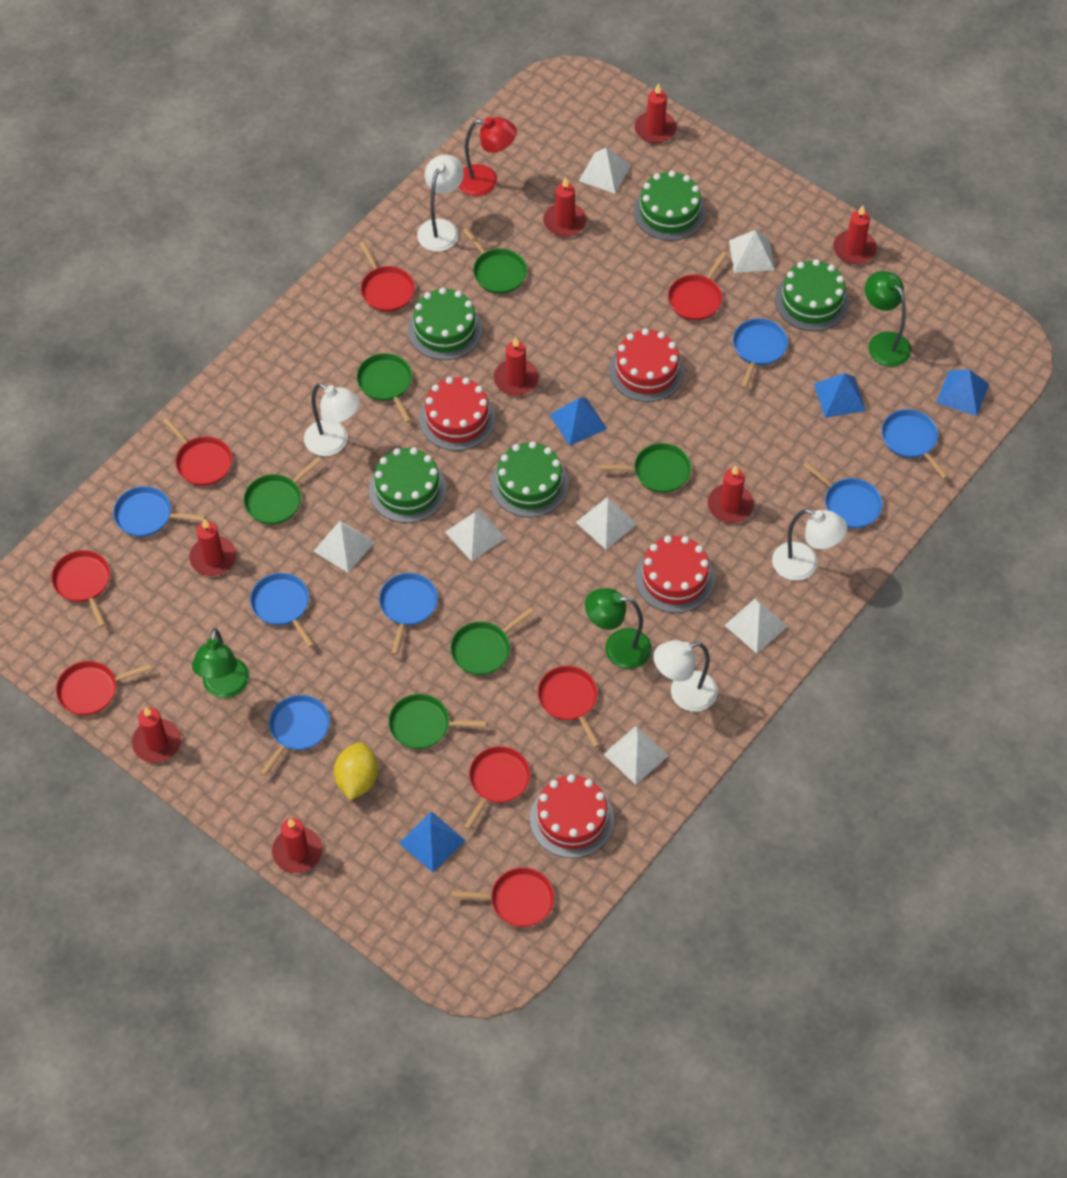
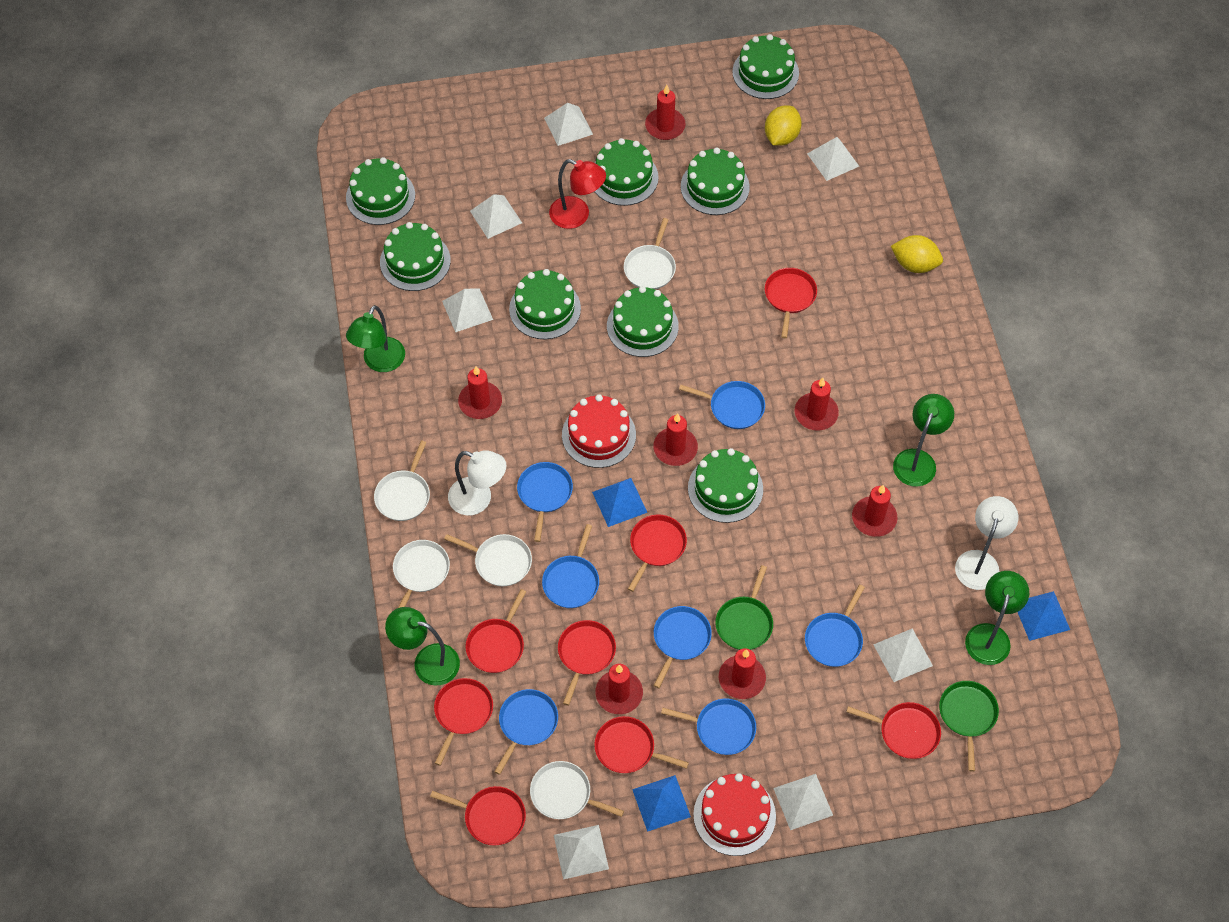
blue pyramid: 4 -> 3
green cake: 5 -> 8
green lamp: 3 -> 4
green pan: 6 -> 2
red cake: 4 -> 2
red candle: 8 -> 7
white lamp: 4 -> 2
white pan: 0 -> 5
yellow lemon: 1 -> 2

